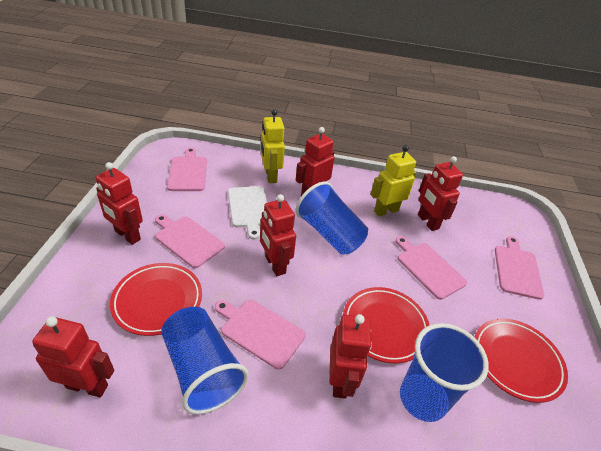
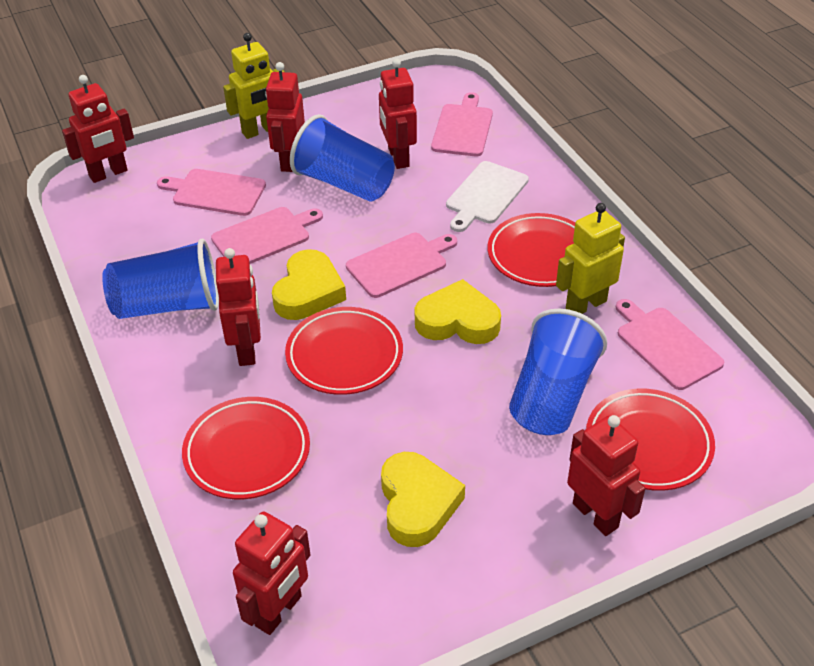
red plate: 3 -> 4
yellow heart: 0 -> 3

